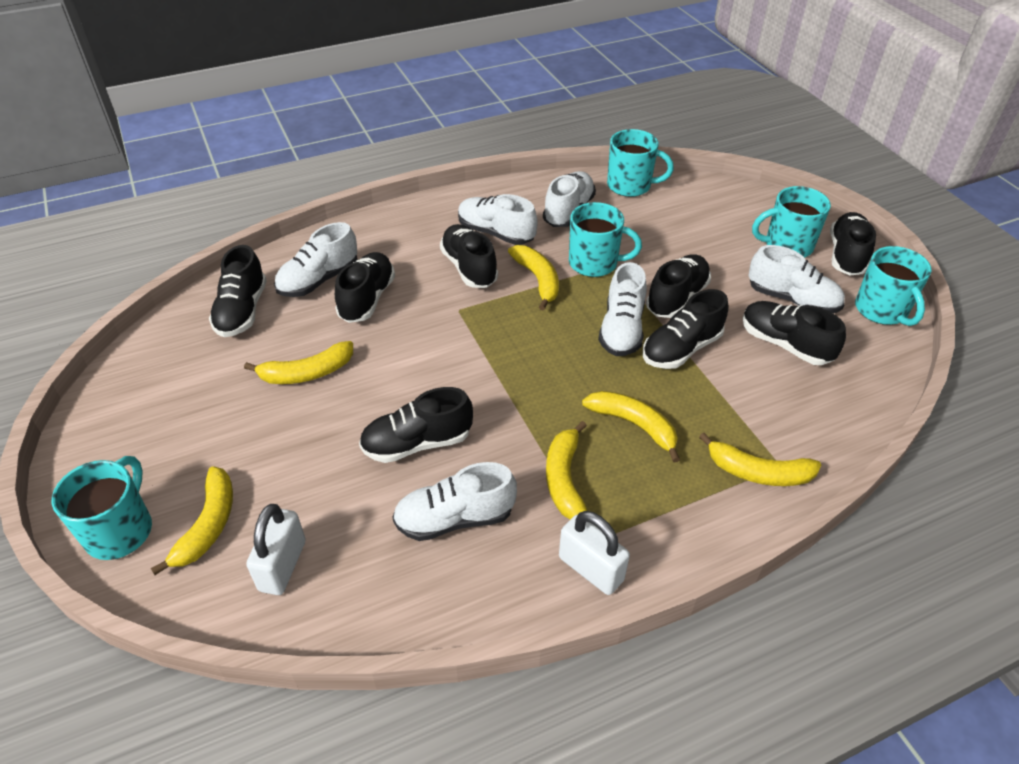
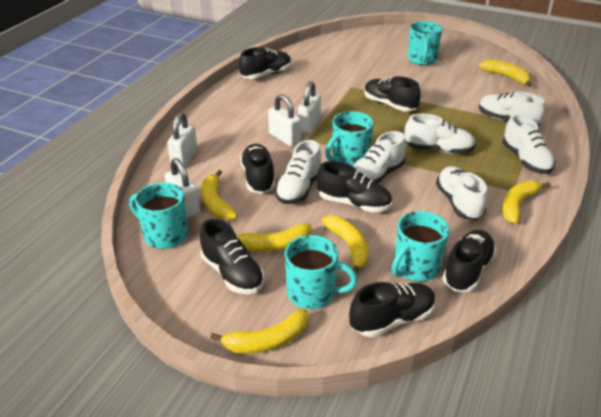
black shoe: 8 -> 7
white padlock: 2 -> 4

